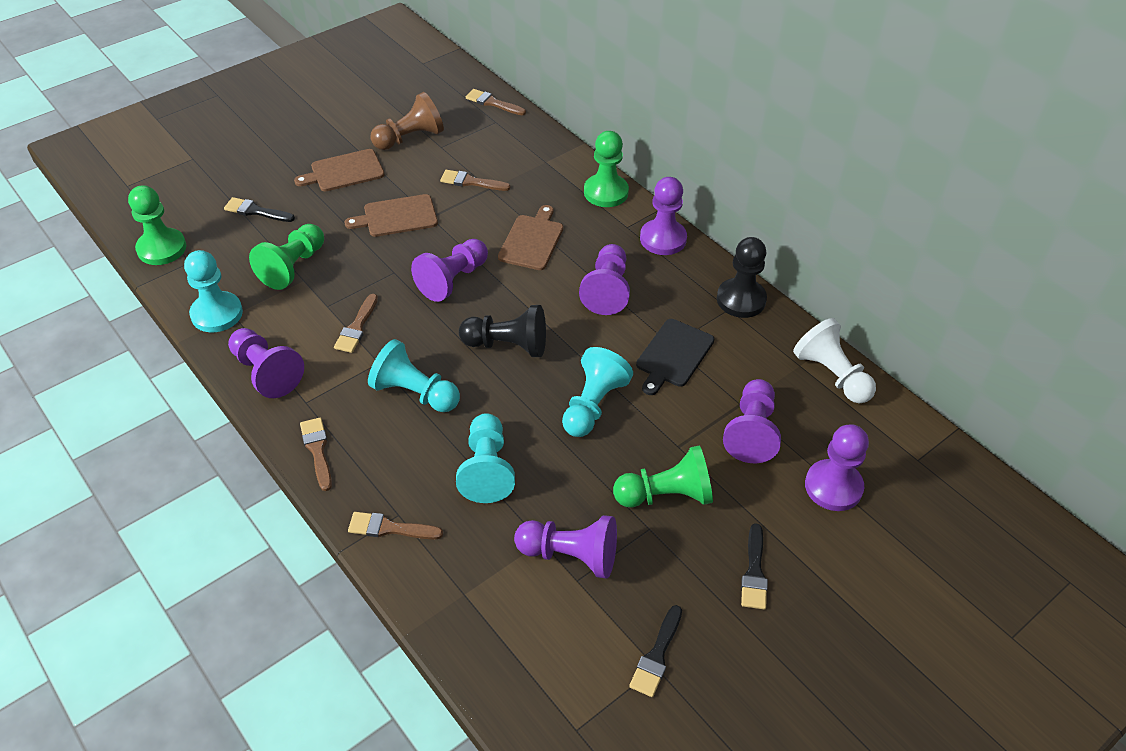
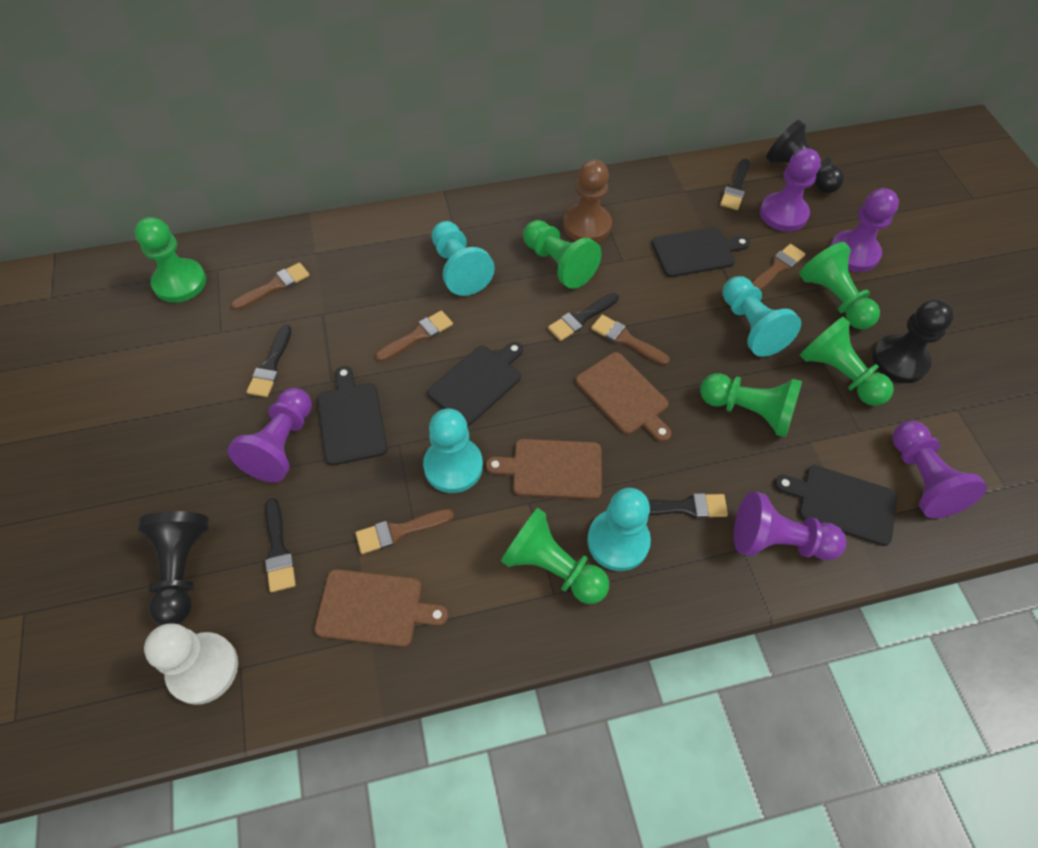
black brush: 3 -> 5
black cutting board: 1 -> 4
black pawn: 2 -> 3
green pawn: 4 -> 6
purple pawn: 7 -> 5

